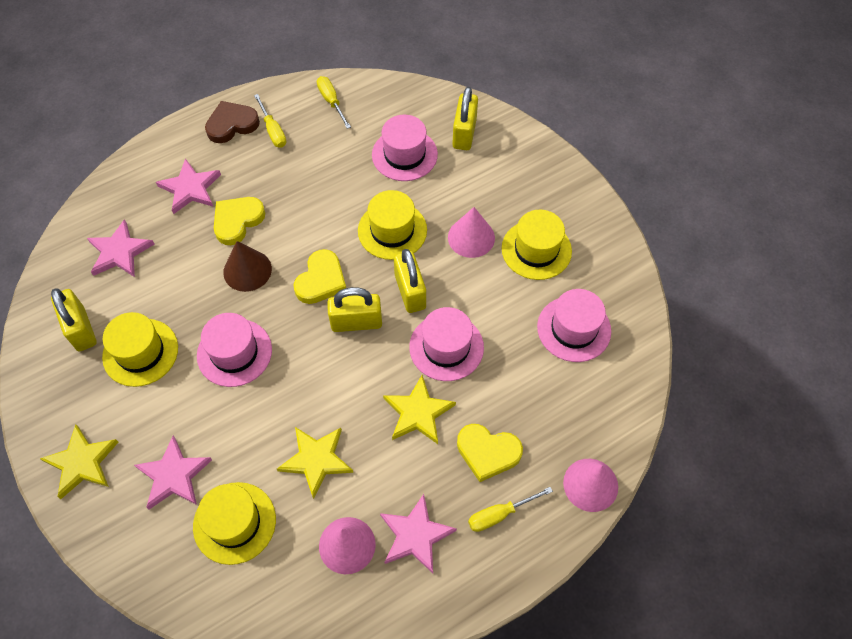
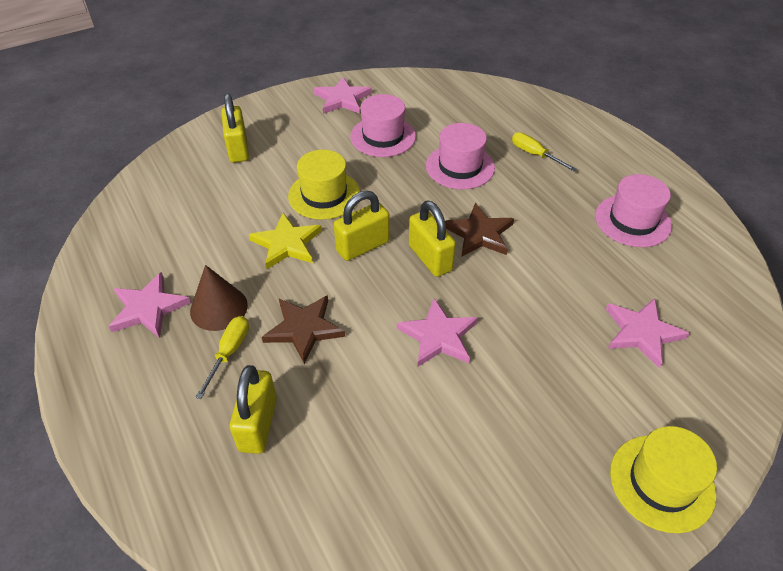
brown heart: 1 -> 0
brown star: 0 -> 2
pink cone: 3 -> 0
pink hat: 4 -> 3
yellow hat: 4 -> 2
yellow heart: 3 -> 0
yellow screwdriver: 3 -> 2
yellow star: 3 -> 1

